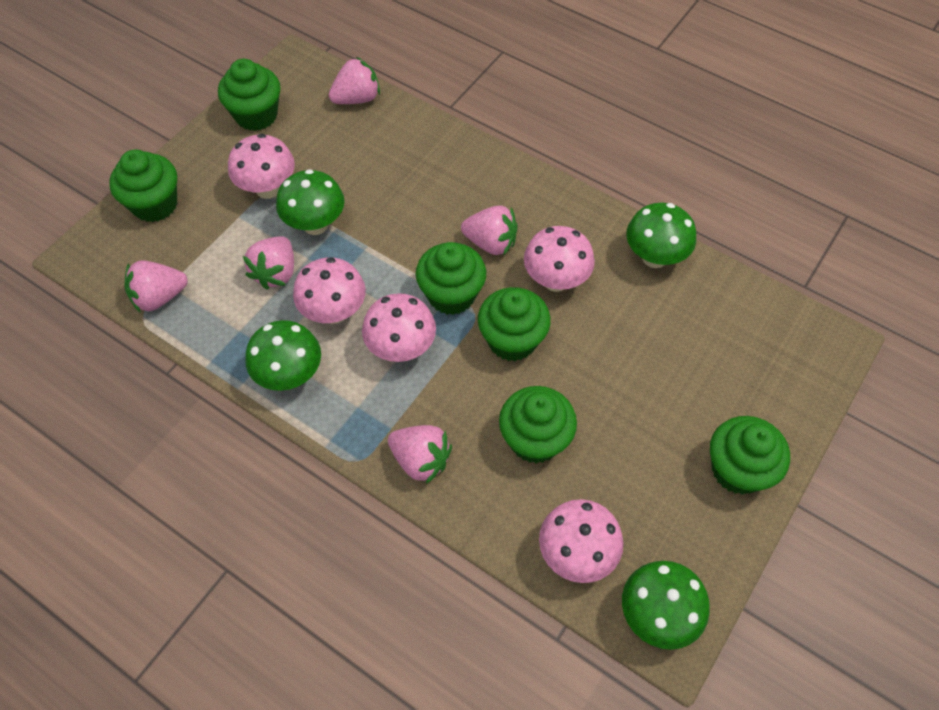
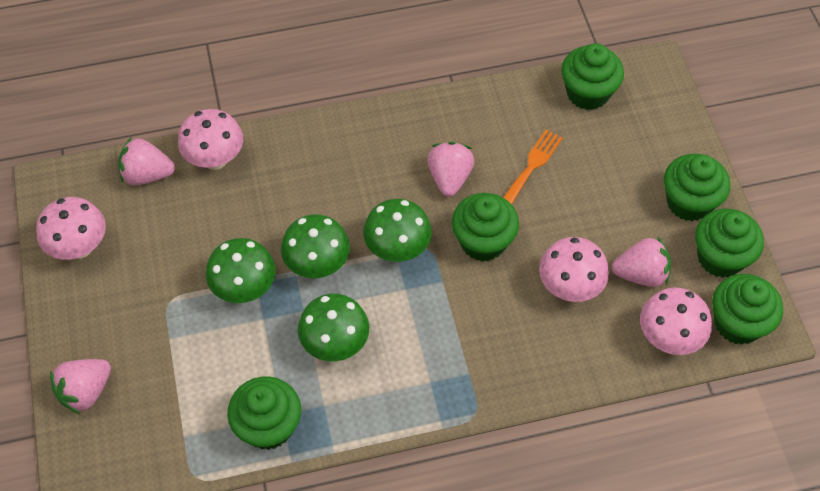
orange fork: 0 -> 1
pink mushroom: 5 -> 4
pink strawberry: 5 -> 4

